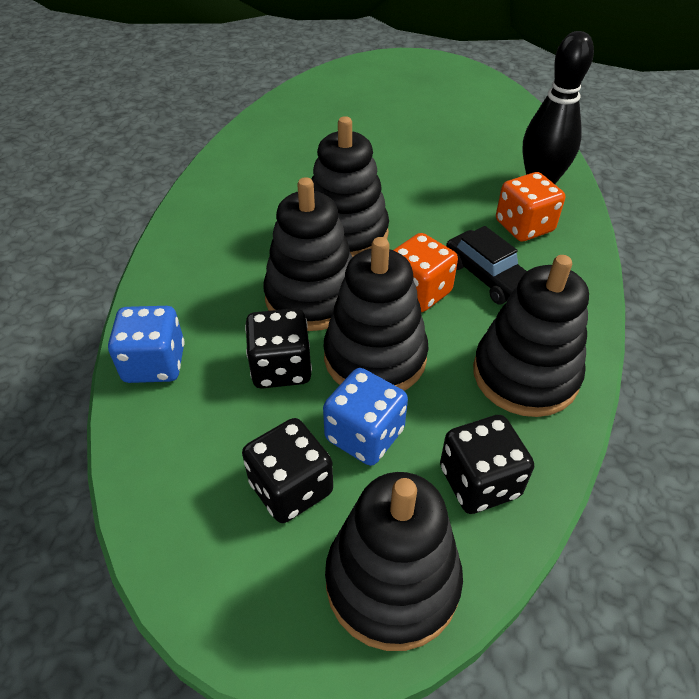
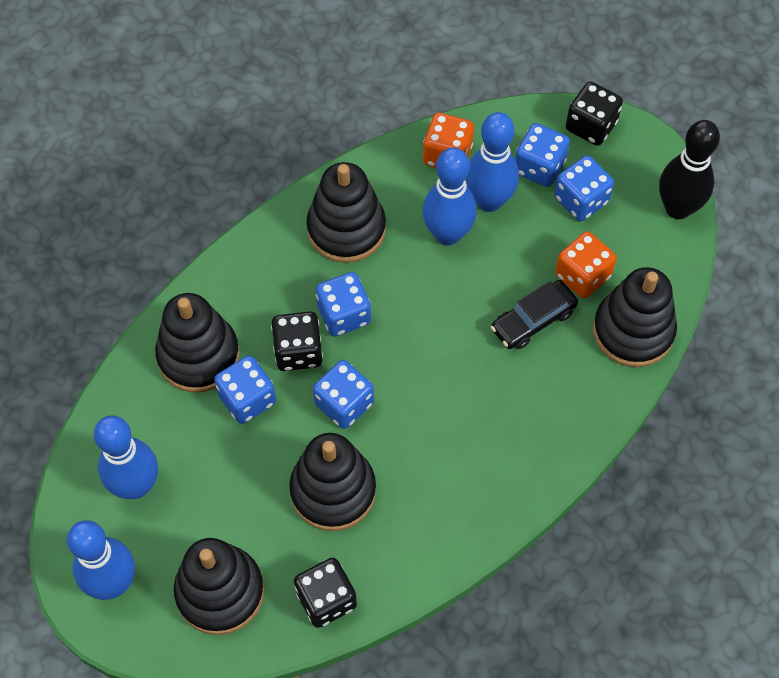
blue bowling pin: 0 -> 4
blue dice: 2 -> 5

